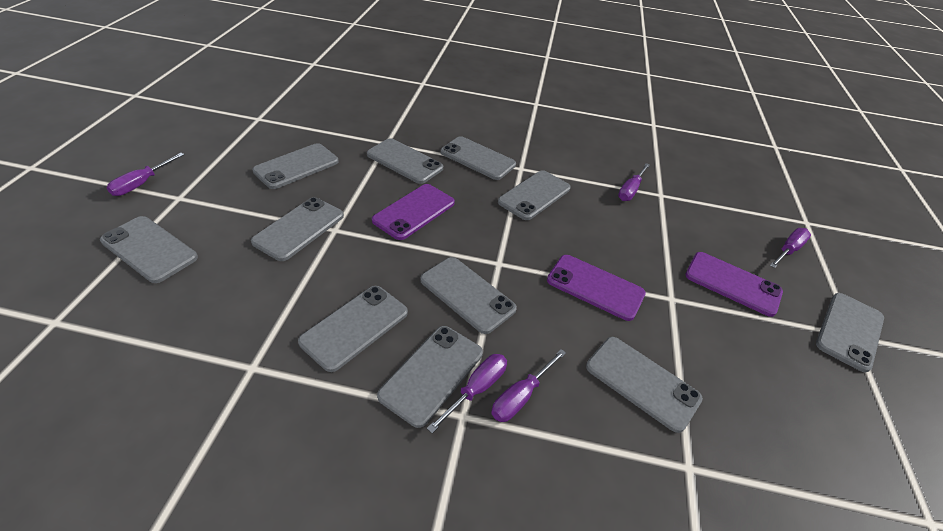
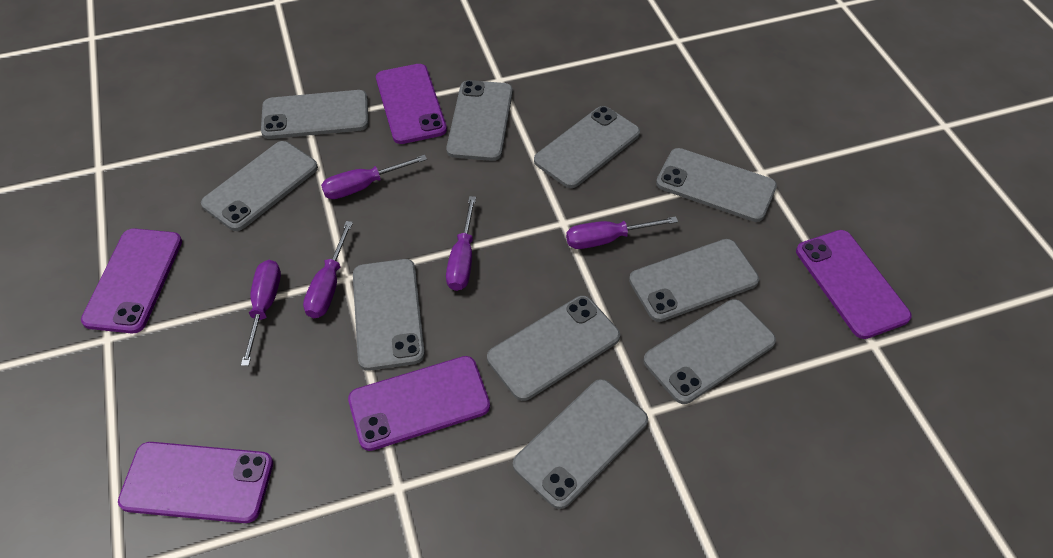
grey phone: 11 -> 10
purple phone: 3 -> 5

